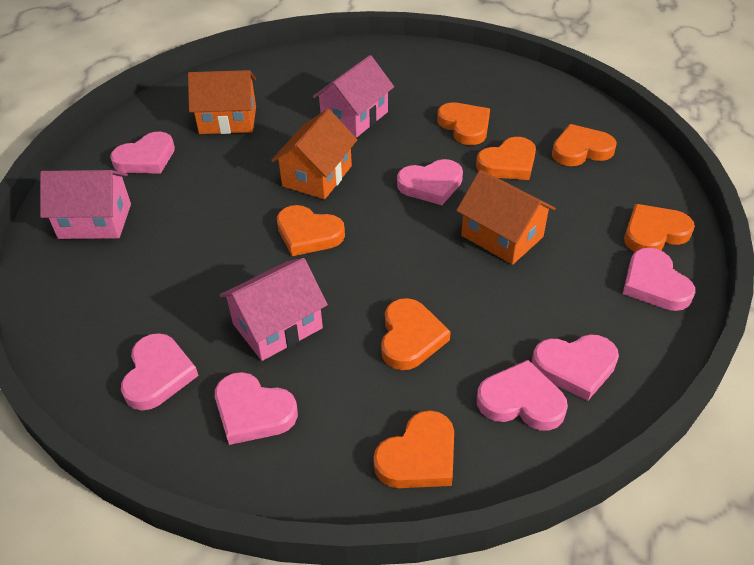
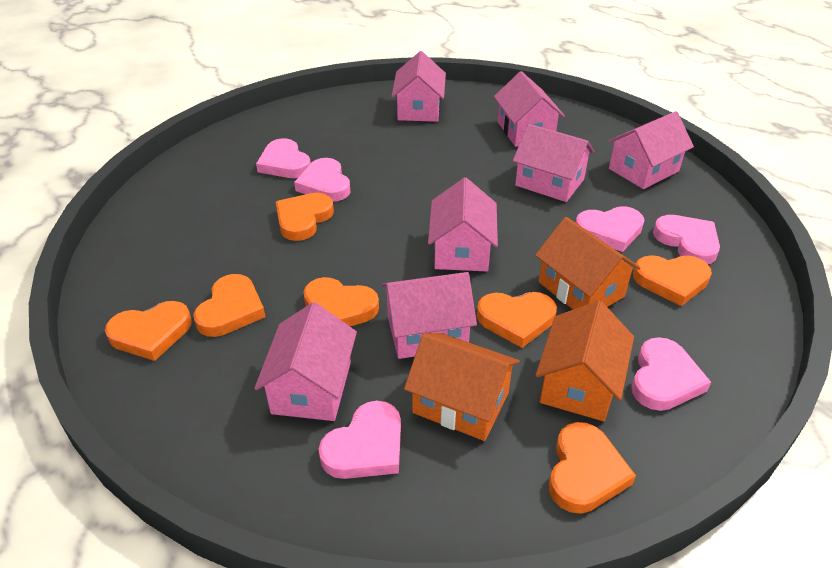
pink heart: 7 -> 6
pink house: 3 -> 7

